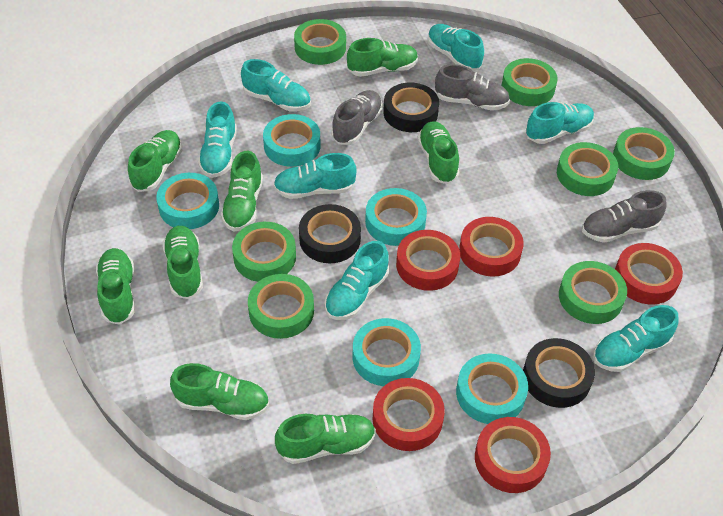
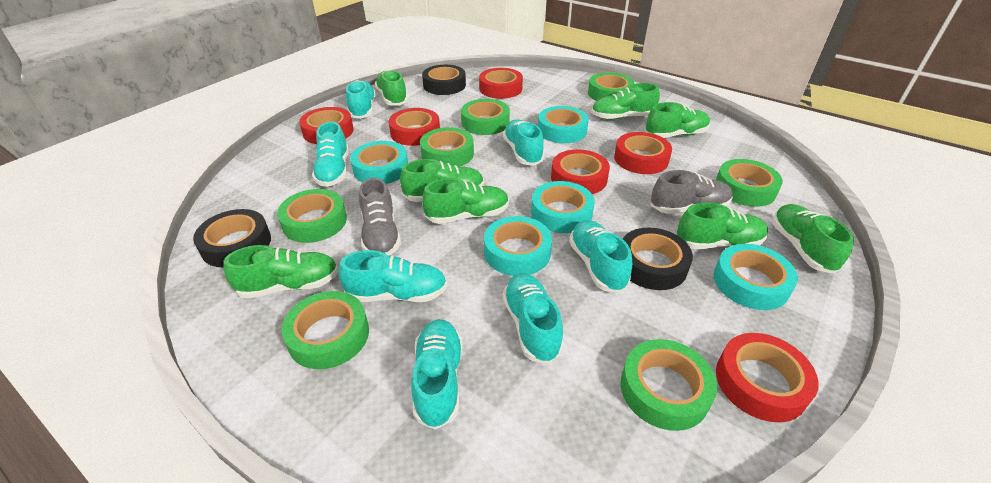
grey shoe: 3 -> 2
red tape: 5 -> 6

